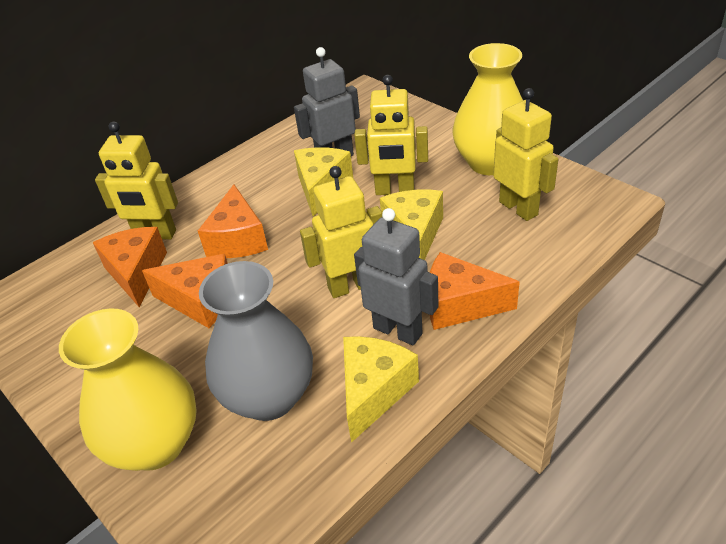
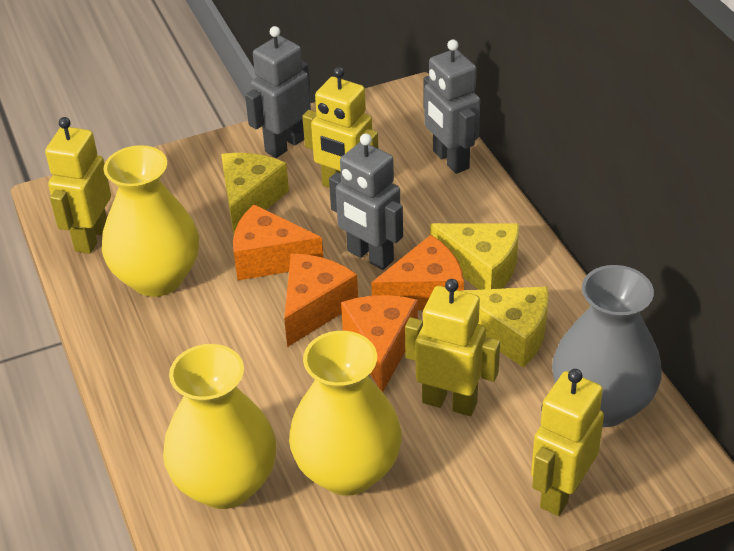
grey robot: 2 -> 3
yellow vase: 2 -> 3

